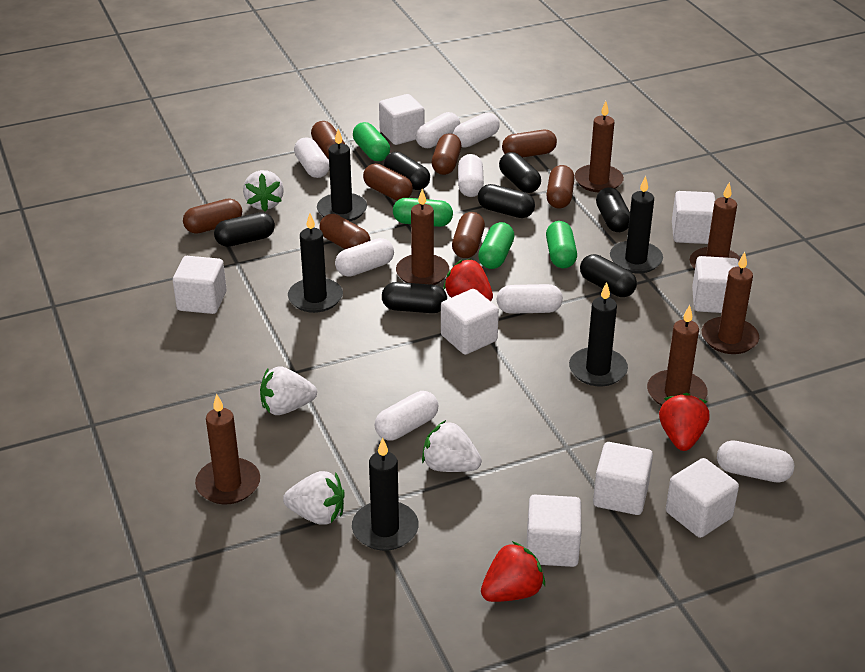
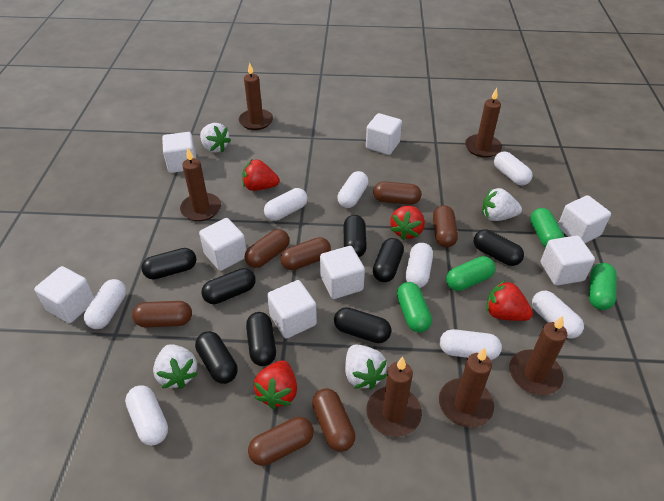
black candle: 5 -> 0
black capsule: 7 -> 8
brown capsule: 8 -> 7
red strawberry: 3 -> 4

